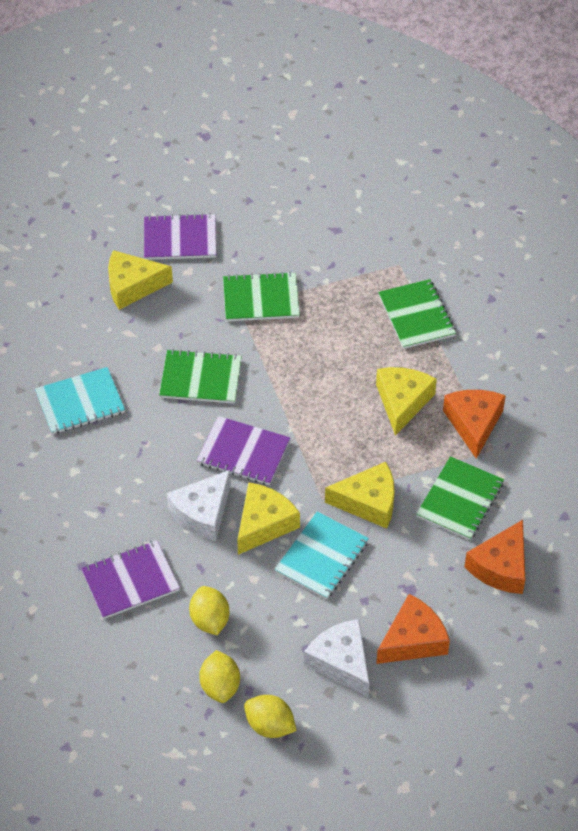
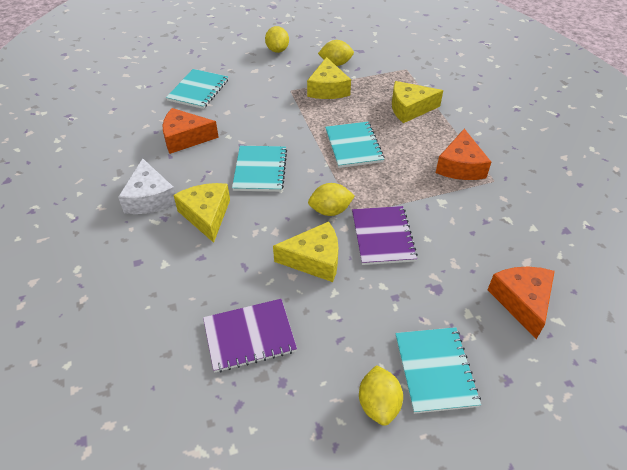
green notebook: 4 -> 0
purple notebook: 3 -> 2
turquoise notebook: 2 -> 4
white cheese: 2 -> 1
yellow lemon: 3 -> 4

